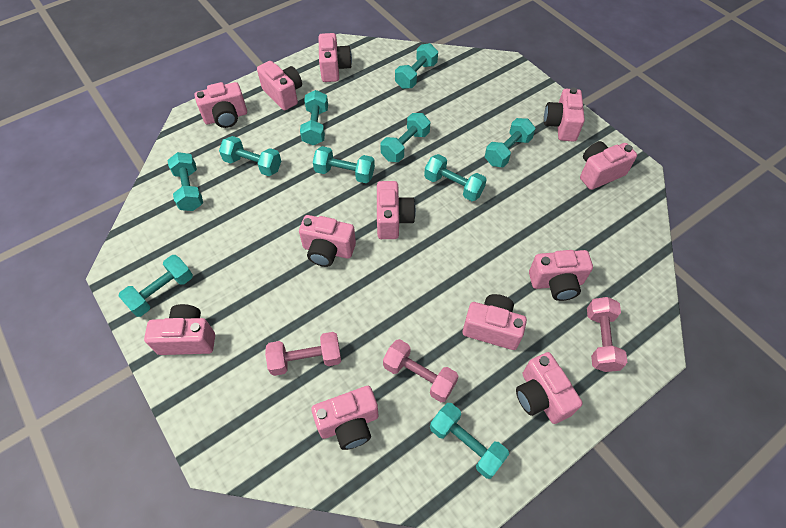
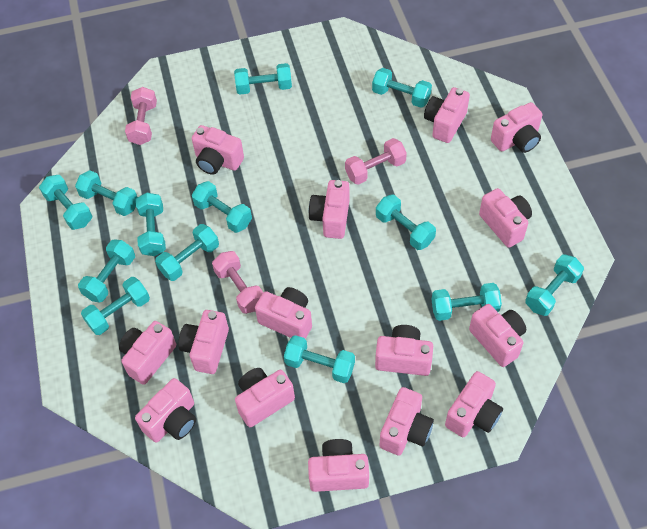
pink camera: 12 -> 15
turquoise dumbbell: 10 -> 13

